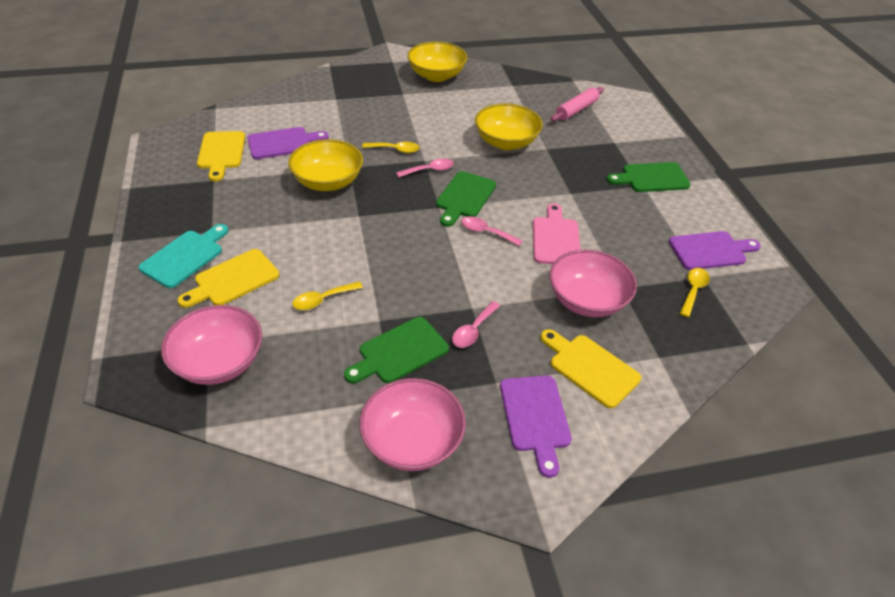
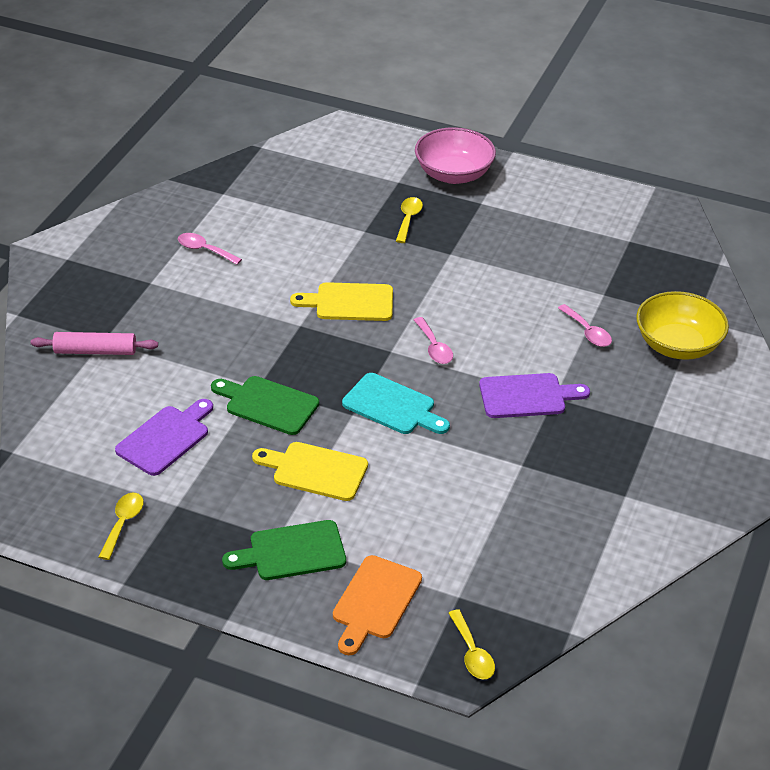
green cutting board: 3 -> 2
orange cutting board: 0 -> 1
pink bowl: 3 -> 1
pink cutting board: 1 -> 0
purple cutting board: 3 -> 2
yellow bowl: 3 -> 1
yellow cutting board: 3 -> 2

